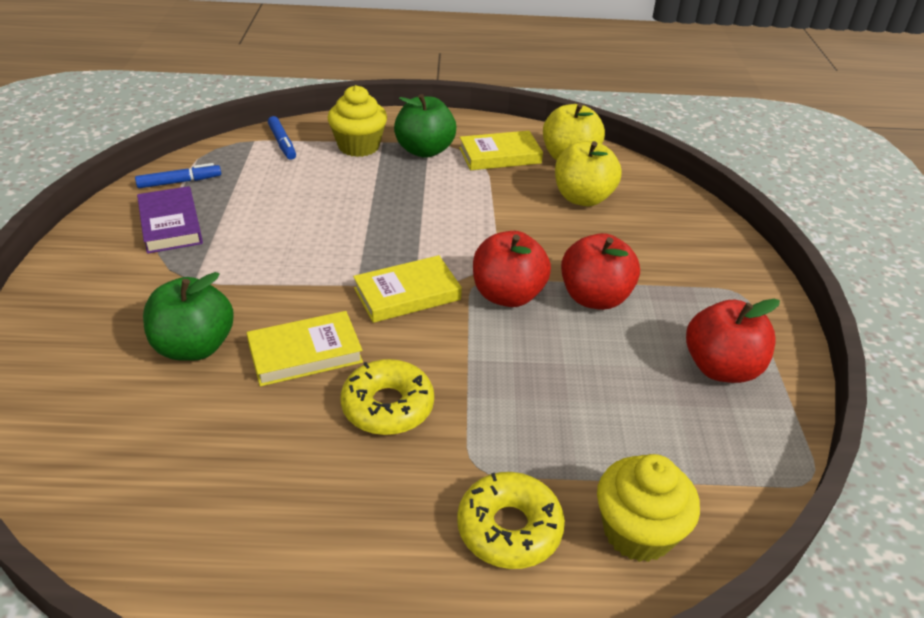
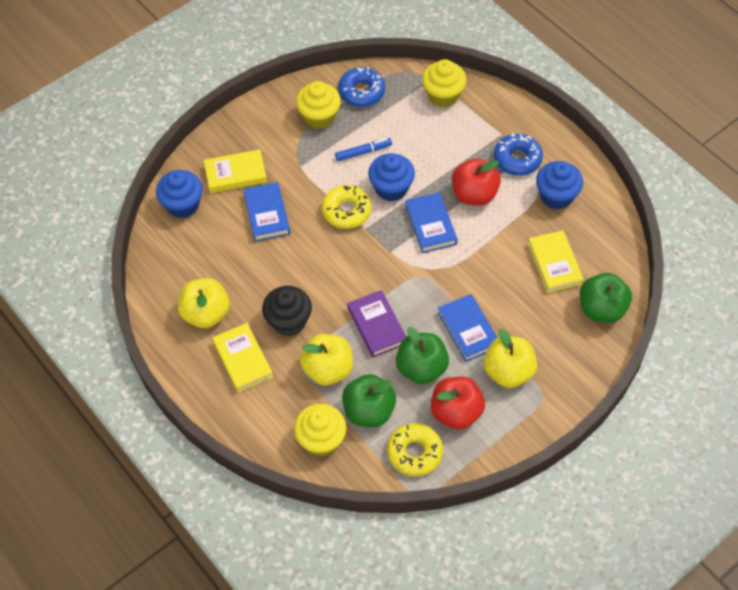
black cupcake: 0 -> 1
blue book: 0 -> 3
blue cupcake: 0 -> 3
blue donut: 0 -> 2
blue marker: 2 -> 1
green apple: 2 -> 3
red apple: 3 -> 2
yellow apple: 2 -> 3
yellow cupcake: 2 -> 3

